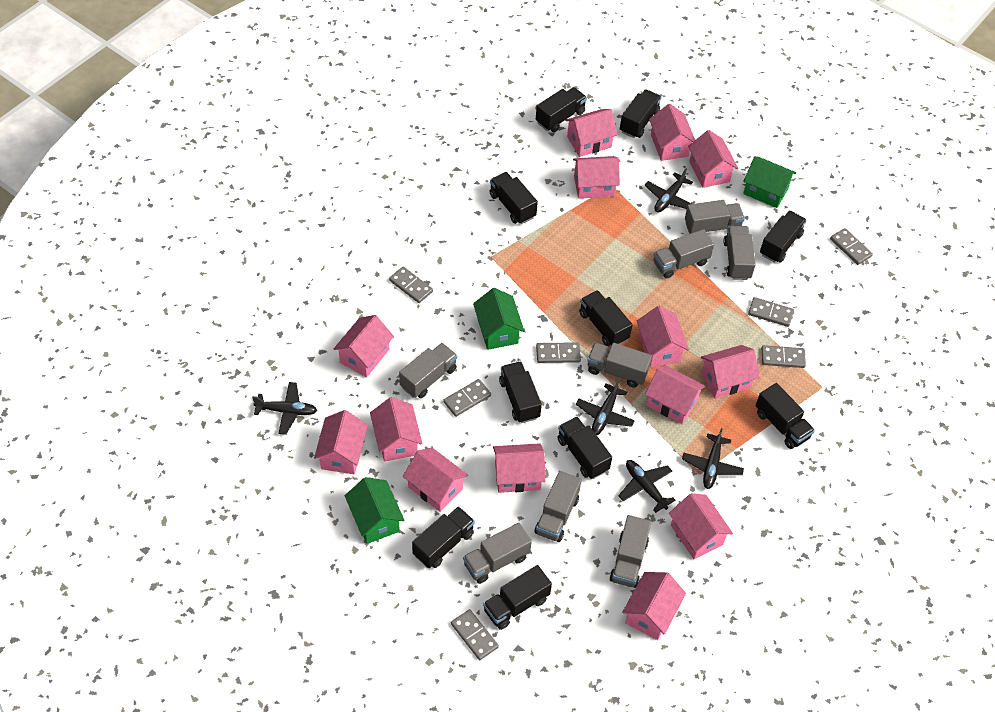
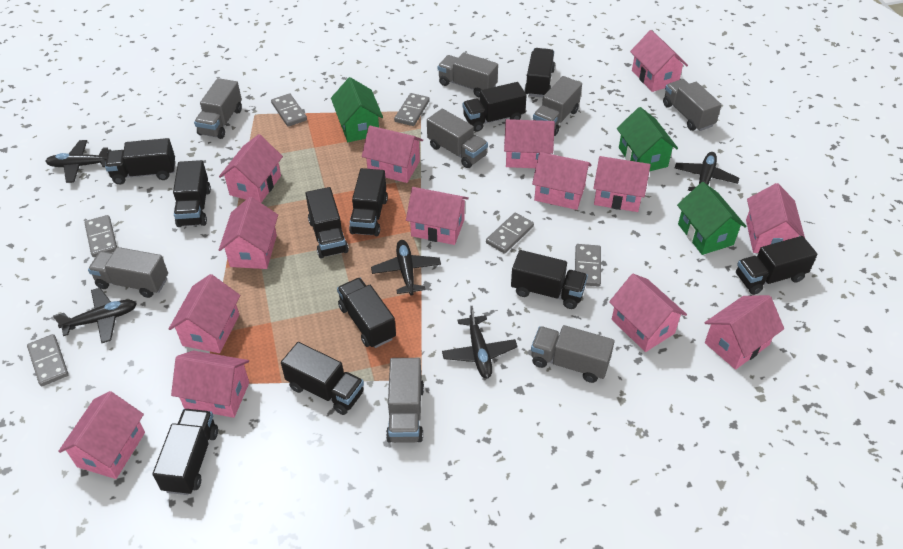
black truck: 10 -> 11
grey domino: 7 -> 6

